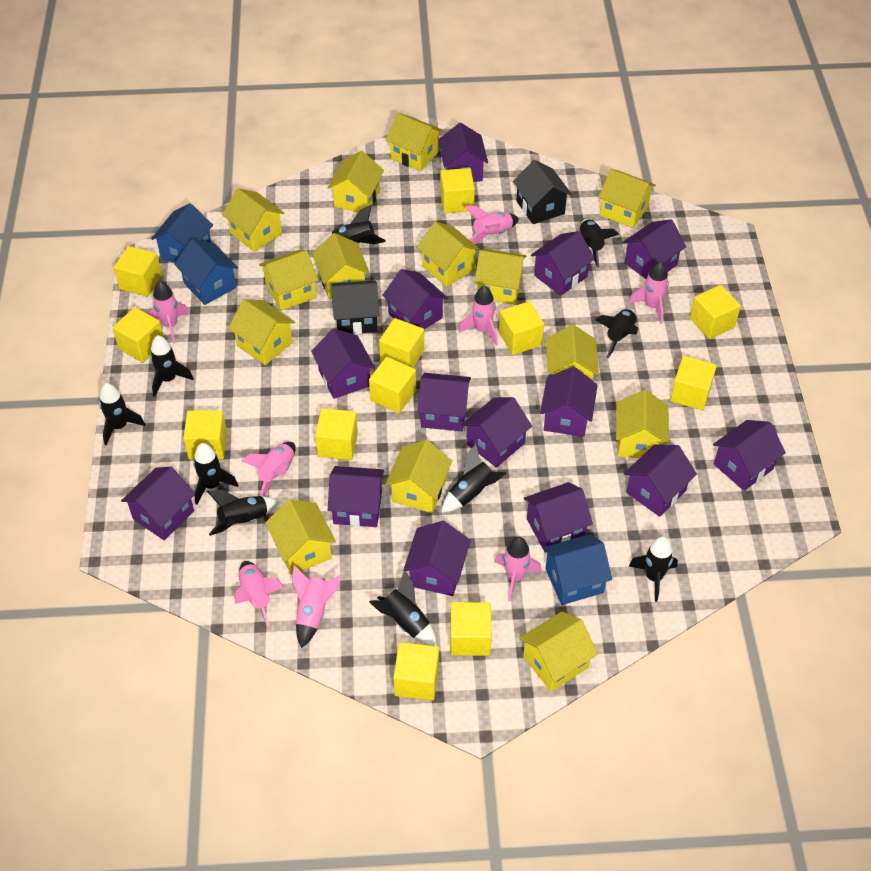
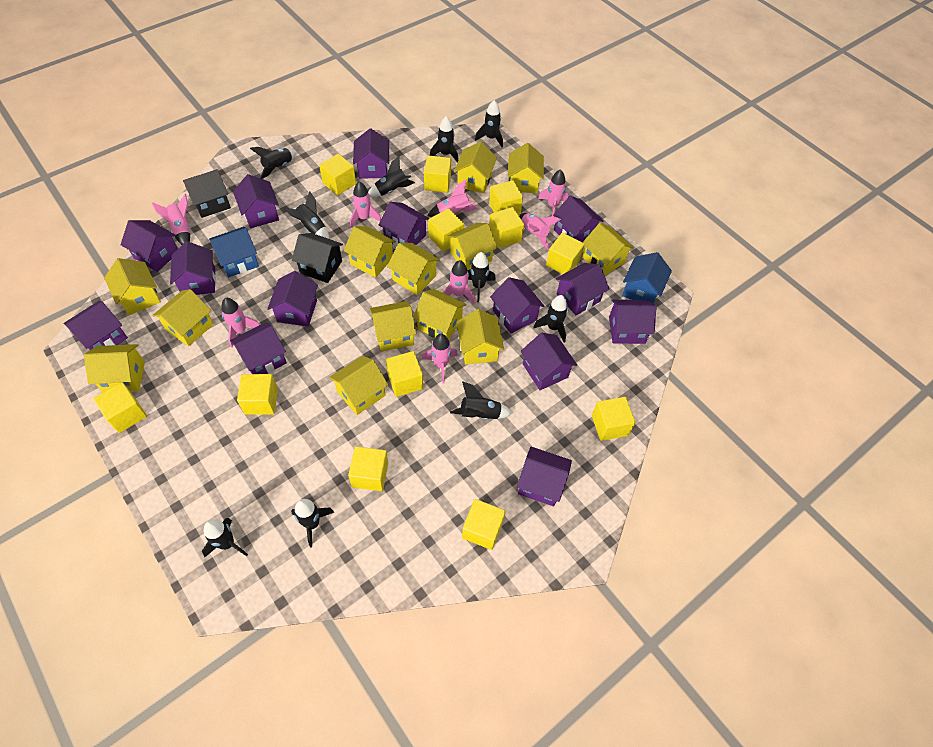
blue house: 3 -> 2
yellow house: 14 -> 13

